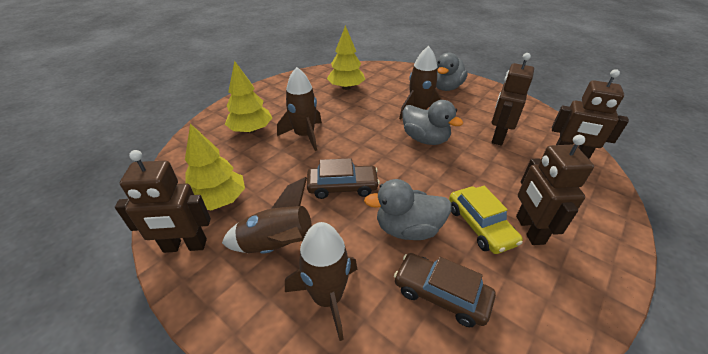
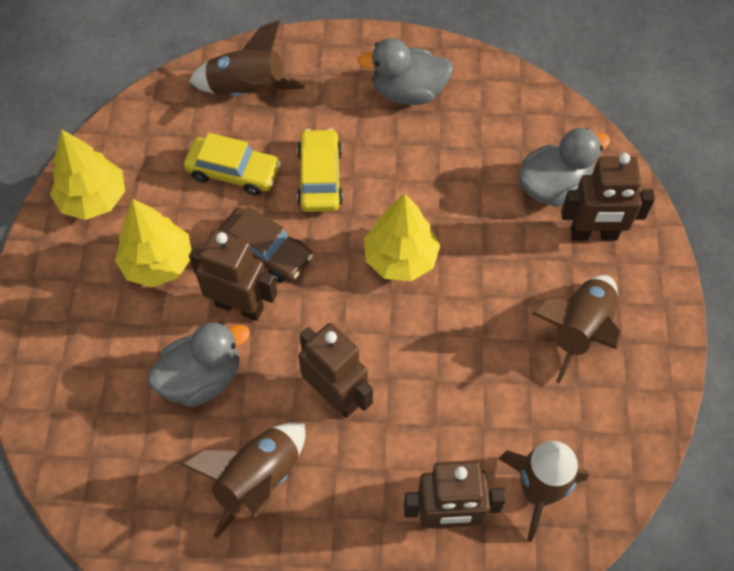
brown car: 2 -> 1
yellow car: 1 -> 2

